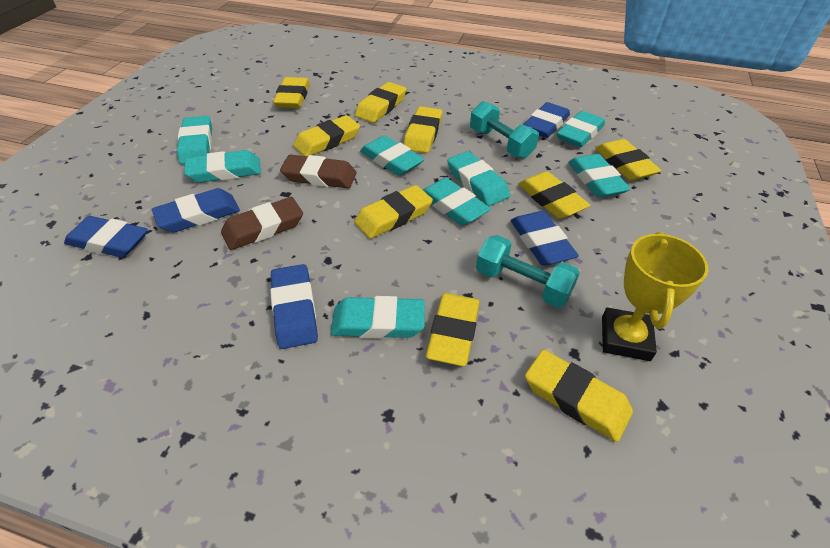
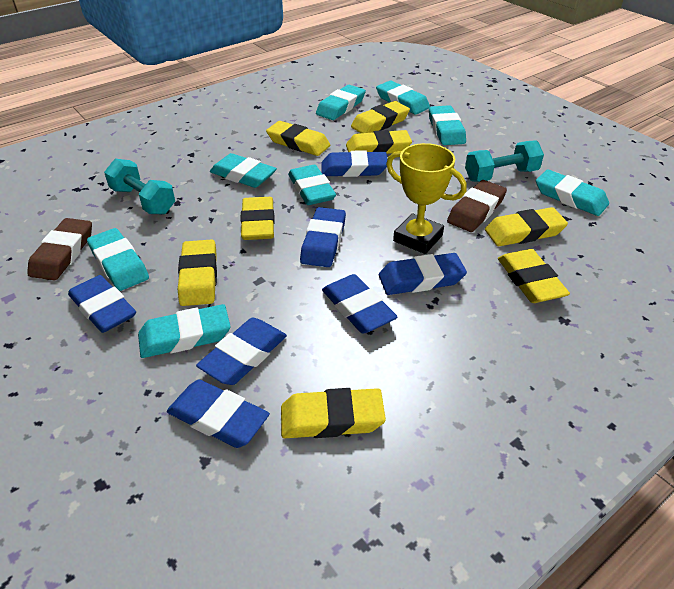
blue eraser: 5 -> 7
yellow eraser: 9 -> 8

